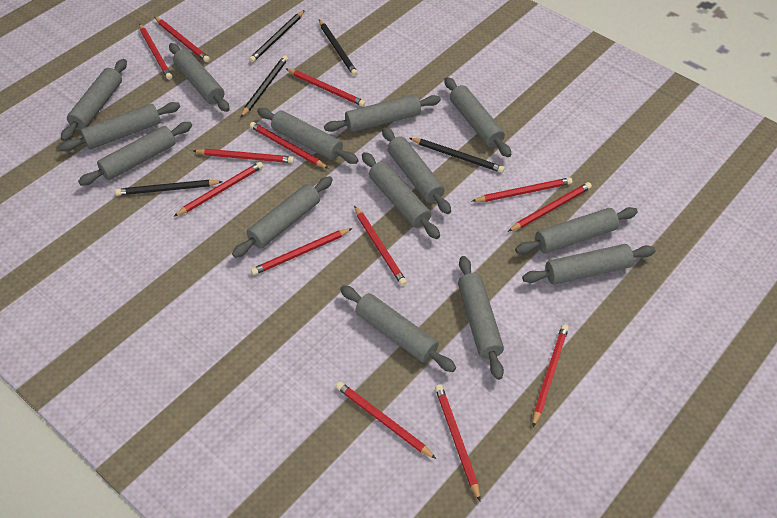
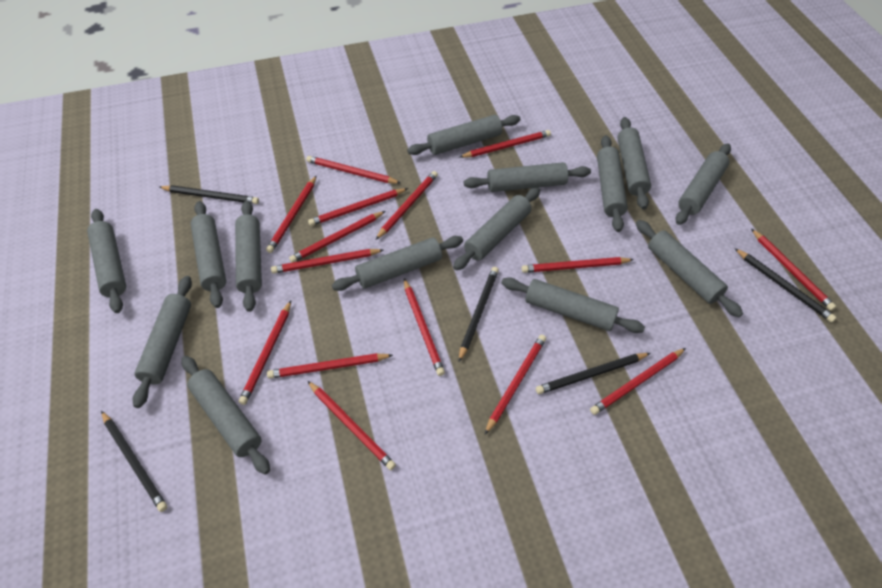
red pencil: 13 -> 15

